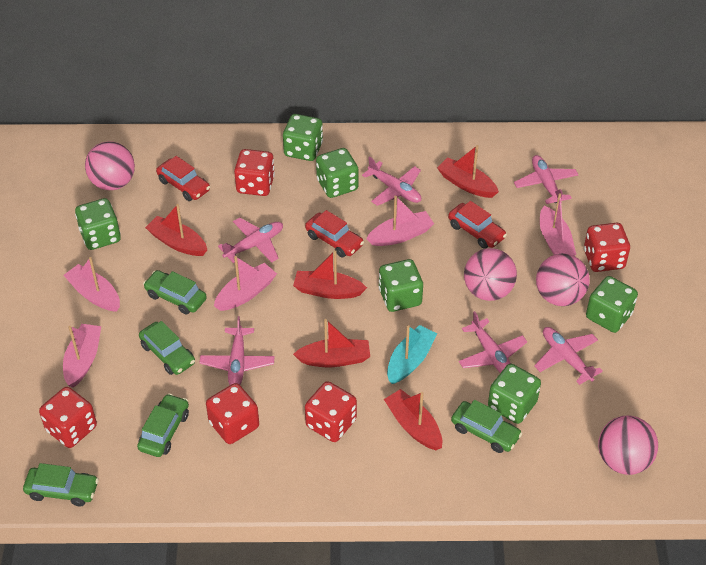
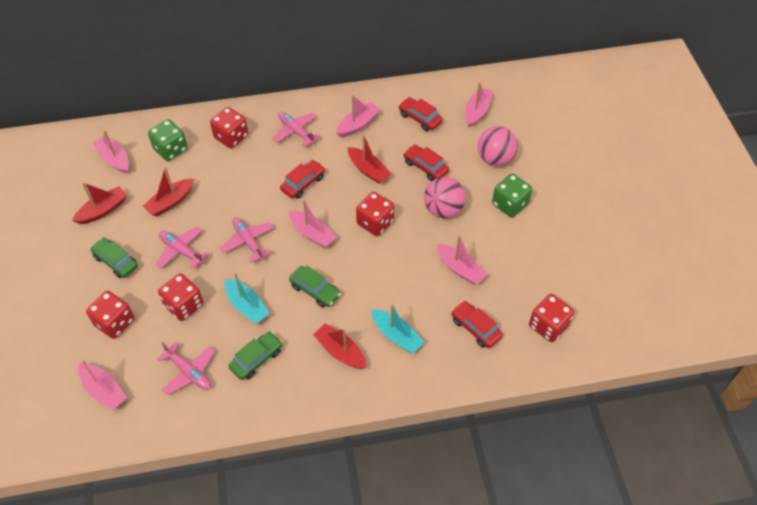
green car: 5 -> 3
green dice: 6 -> 2
pink ball: 4 -> 2
pink boat: 5 -> 6
pink plane: 6 -> 4
red boat: 5 -> 4
red car: 3 -> 4
turquoise boat: 1 -> 2

